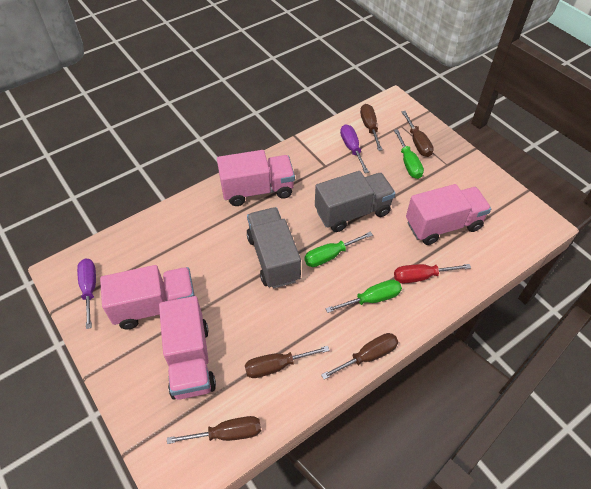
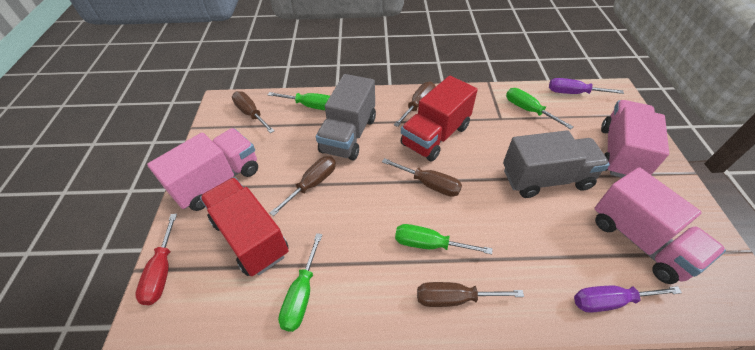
green screwdriver: 3 -> 4
pink truck: 4 -> 3
red truck: 0 -> 2

